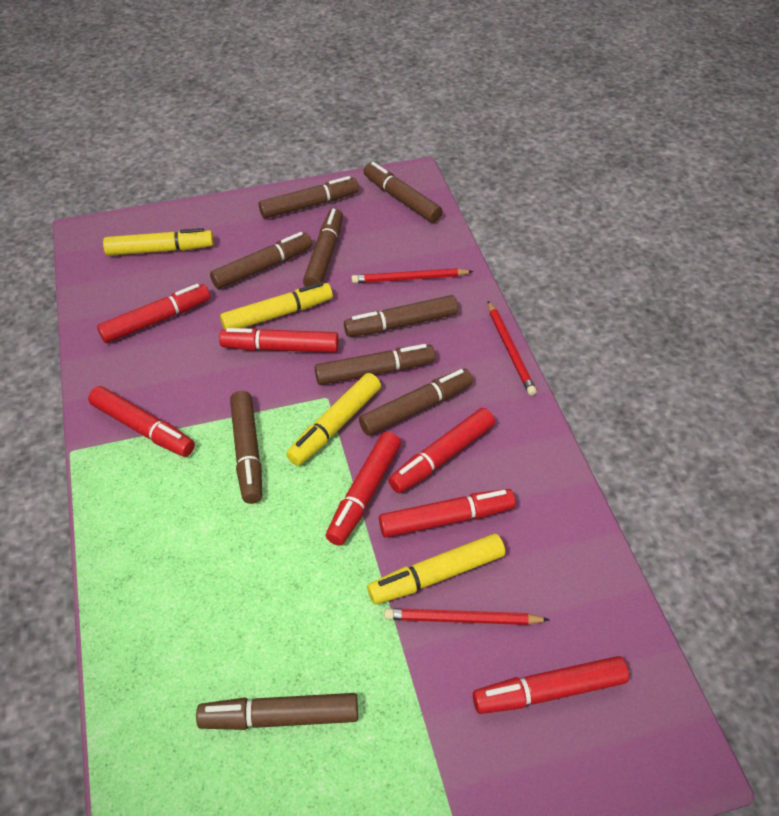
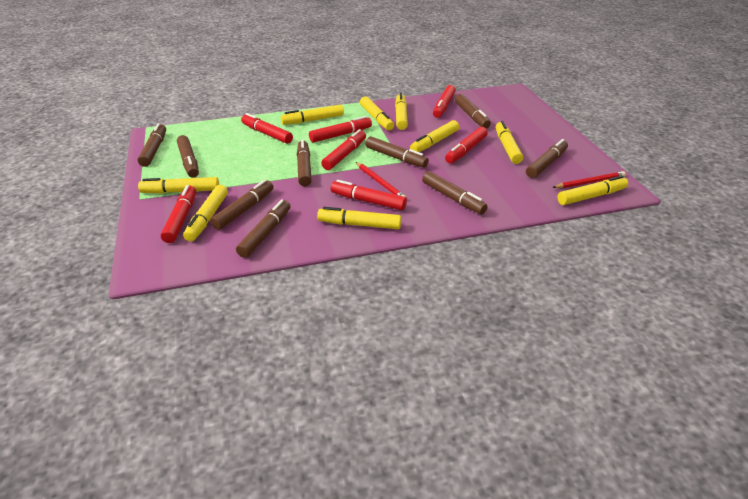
red pencil: 3 -> 2
yellow marker: 4 -> 9

